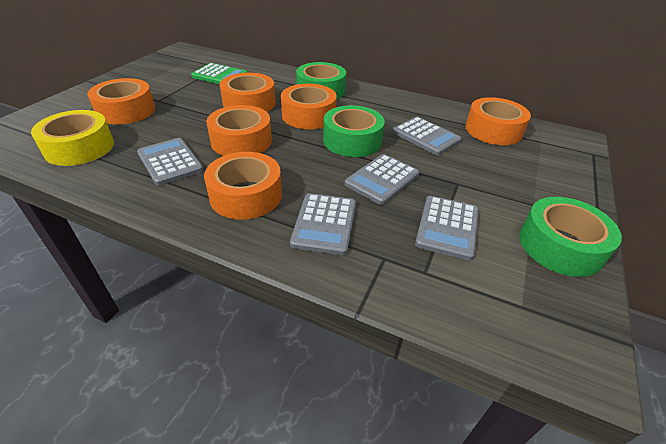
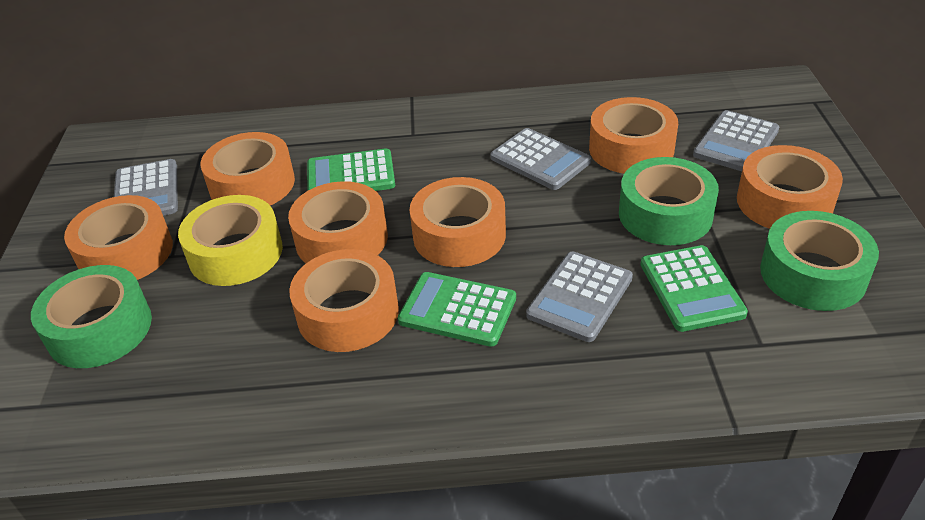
green calculator: 1 -> 3
grey calculator: 5 -> 4
orange tape: 6 -> 7

